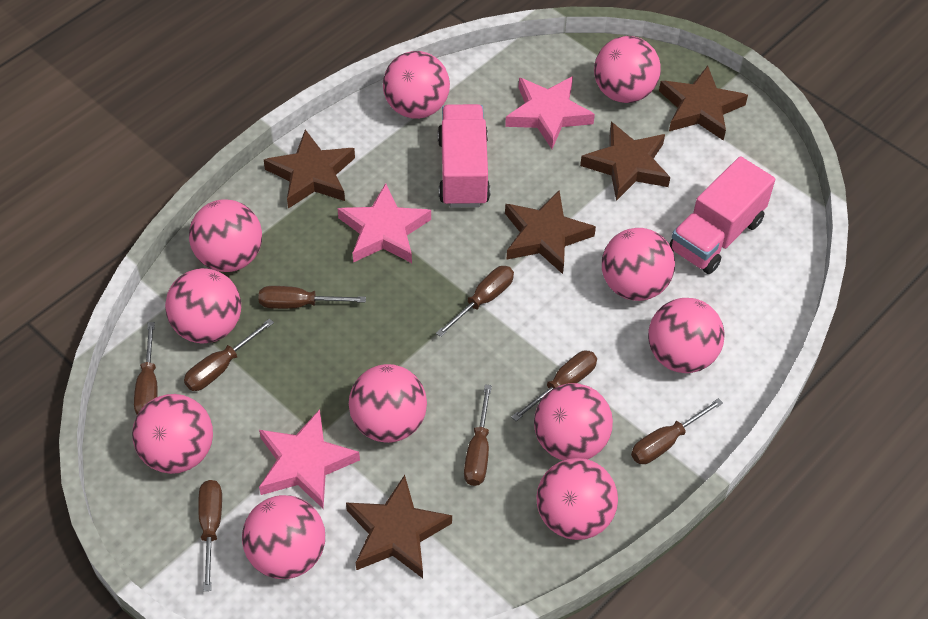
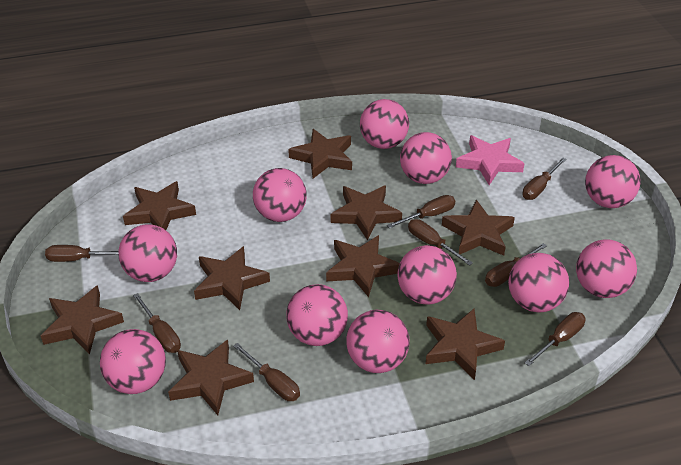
brown star: 5 -> 9
pink star: 3 -> 1
pink truck: 2 -> 0

